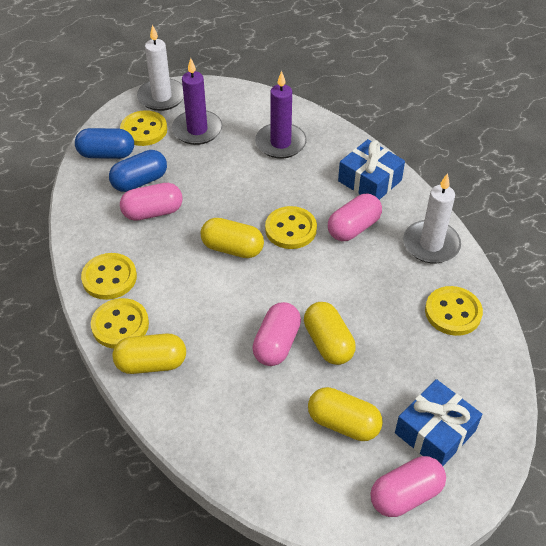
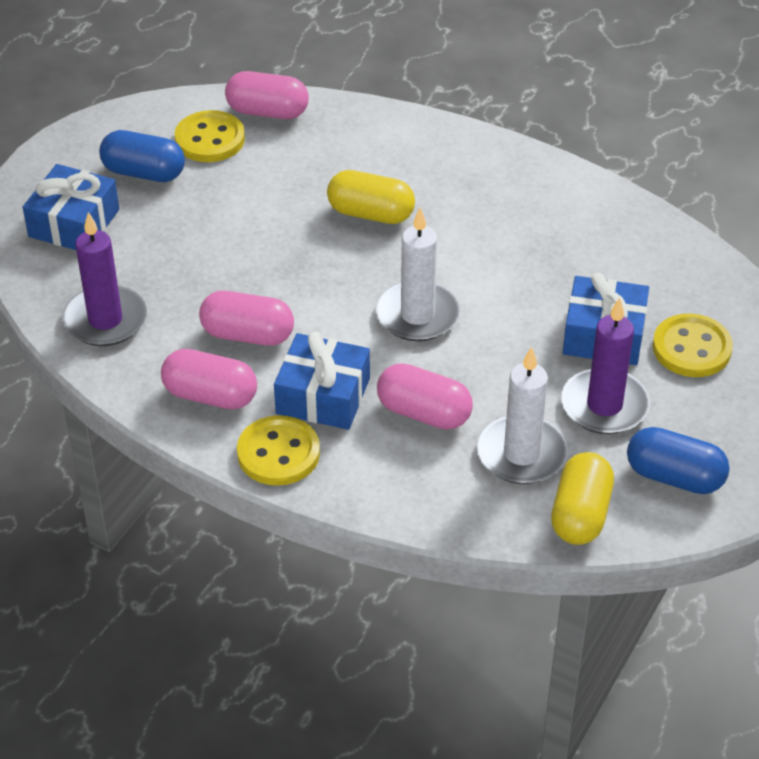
blue gift: 2 -> 3
yellow button: 5 -> 3
yellow capsule: 4 -> 2

